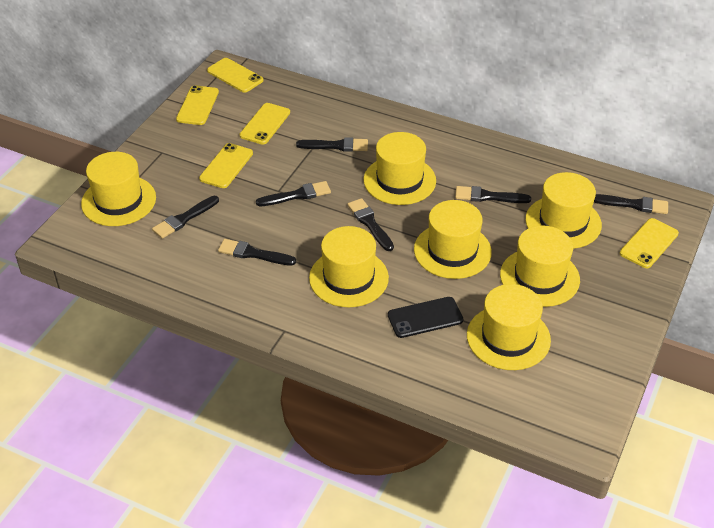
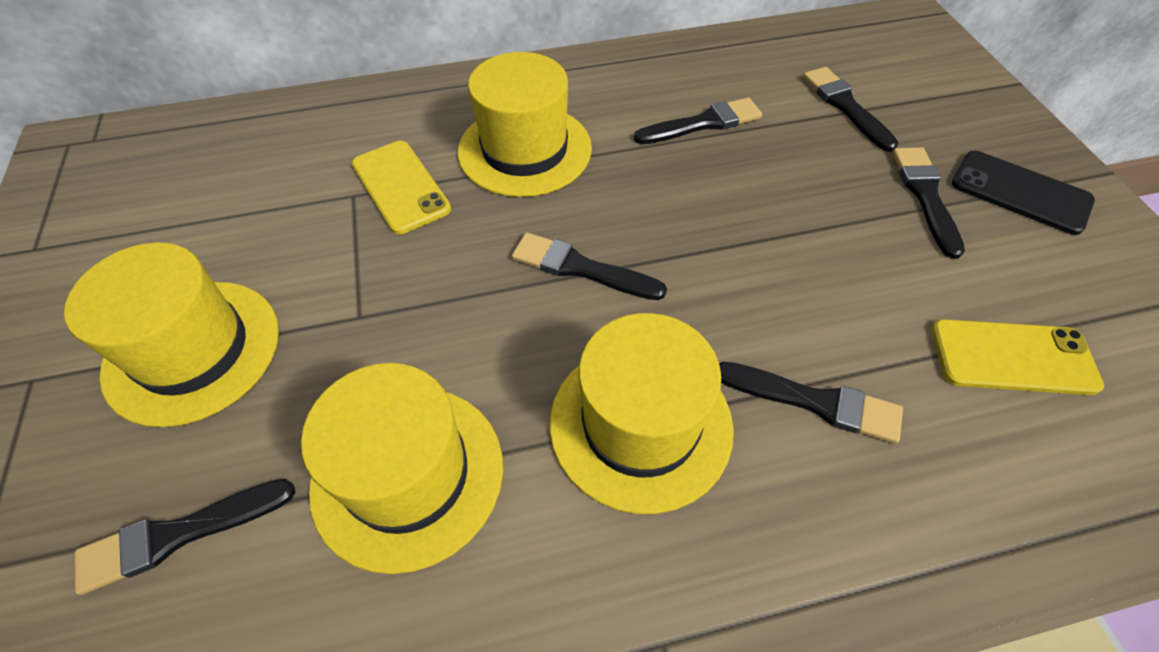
black brush: 7 -> 6
yellow hat: 7 -> 4
yellow phone: 5 -> 2

